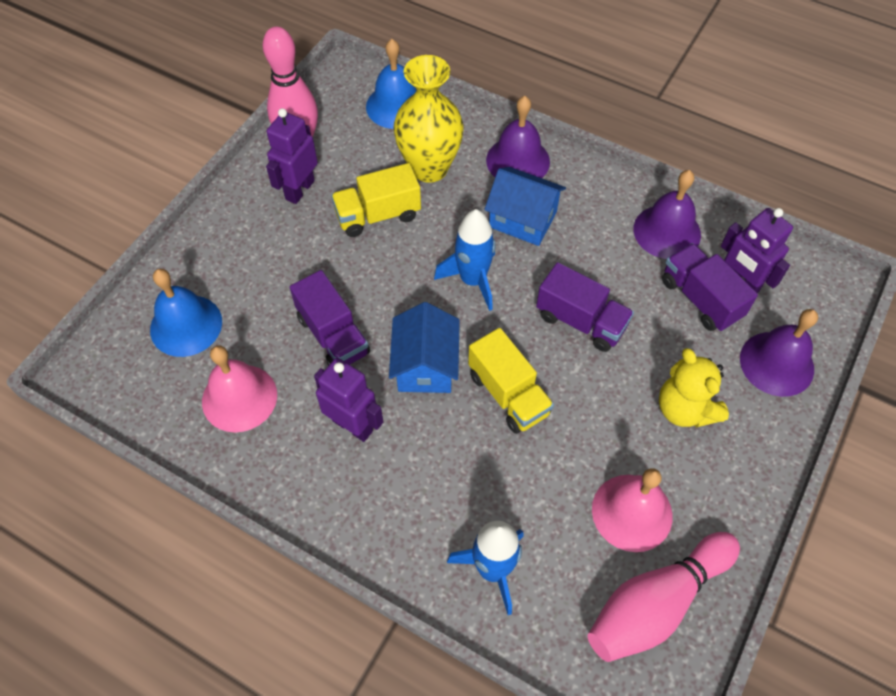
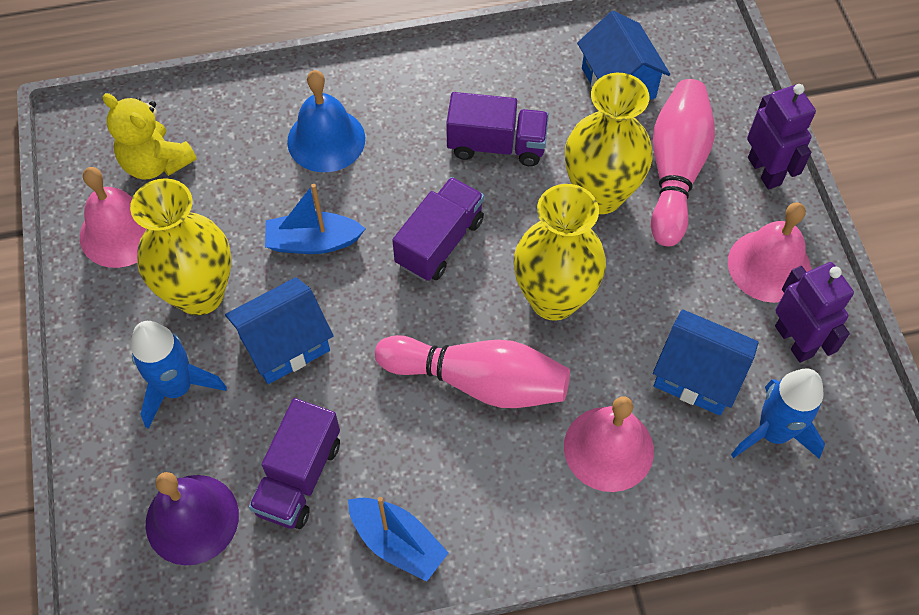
blue bell: 2 -> 1
blue boat: 0 -> 2
blue house: 2 -> 3
pink bell: 2 -> 3
purple bell: 3 -> 1
purple robot: 3 -> 2
yellow truck: 2 -> 0
yellow vase: 1 -> 3

